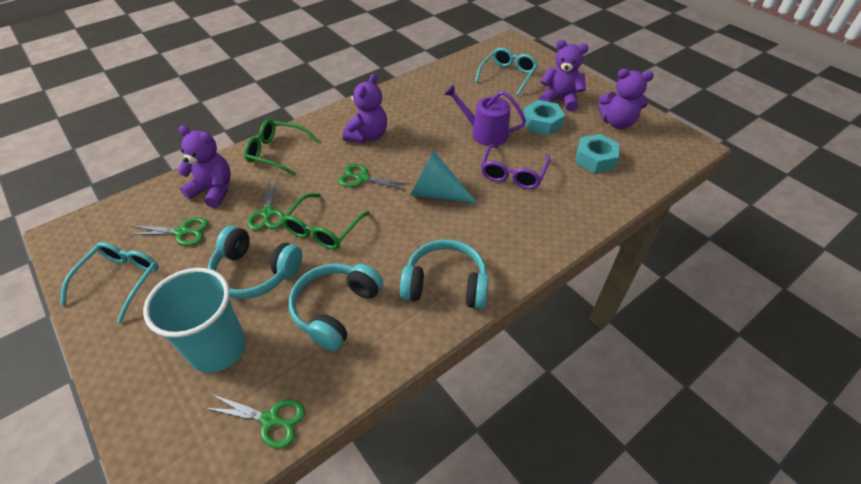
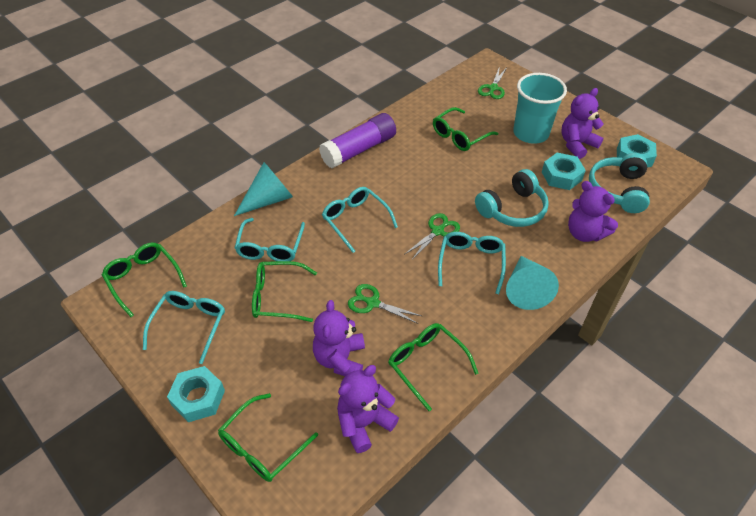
green glasses: 2 -> 5
green scissors: 4 -> 3
purple glasses: 1 -> 0
purple glue stick: 0 -> 1
purple watering can: 1 -> 0
turquoise cone: 1 -> 2
turquoise glasses: 2 -> 4
turquoise headphones: 3 -> 2
turquoise nut: 2 -> 3

